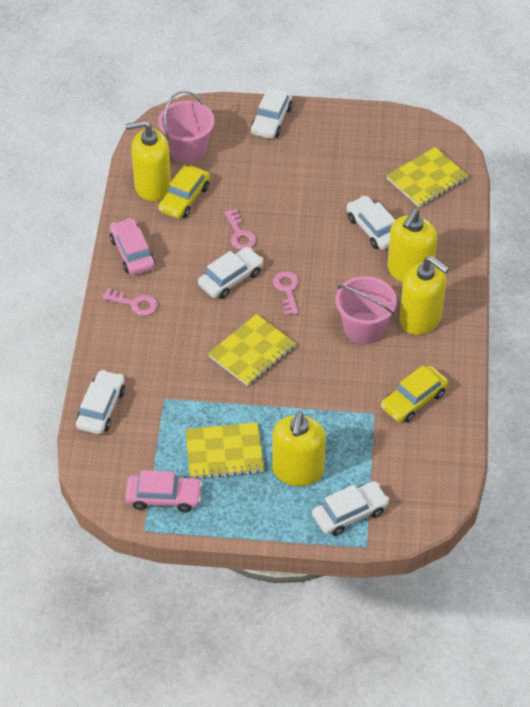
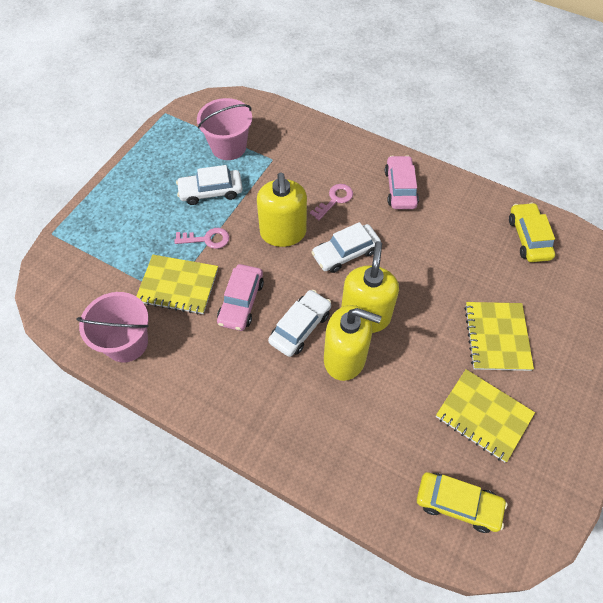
pink key: 3 -> 2
white car: 5 -> 3
yellow soap dispenser: 4 -> 3

